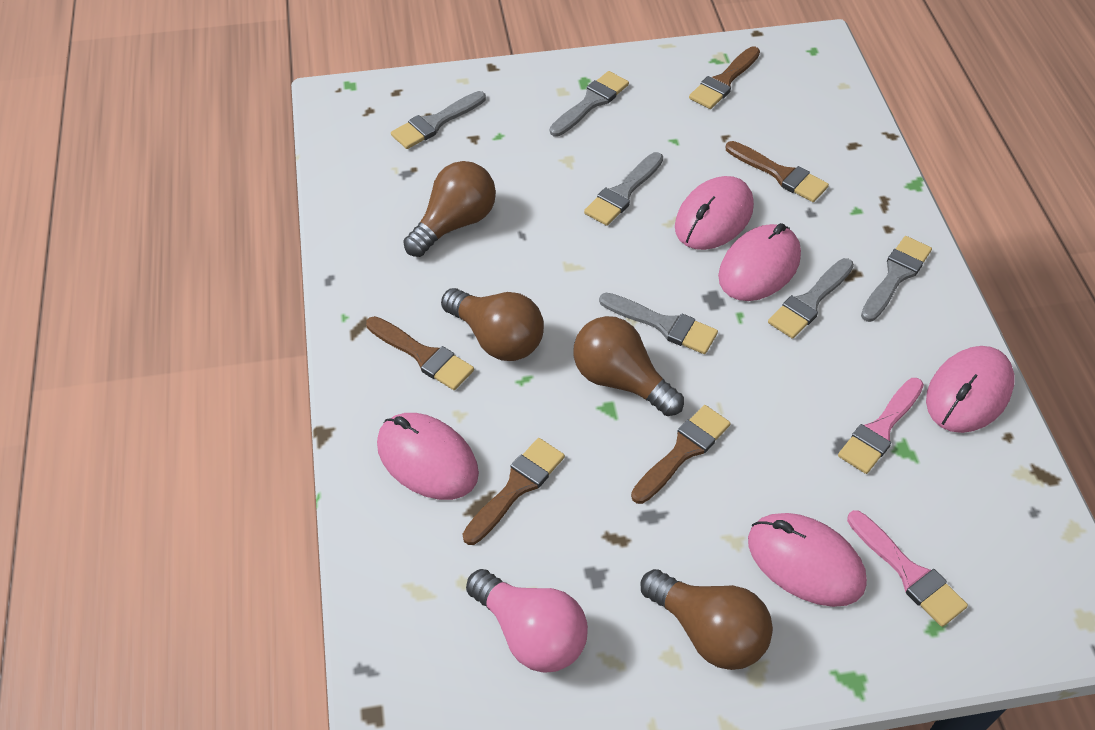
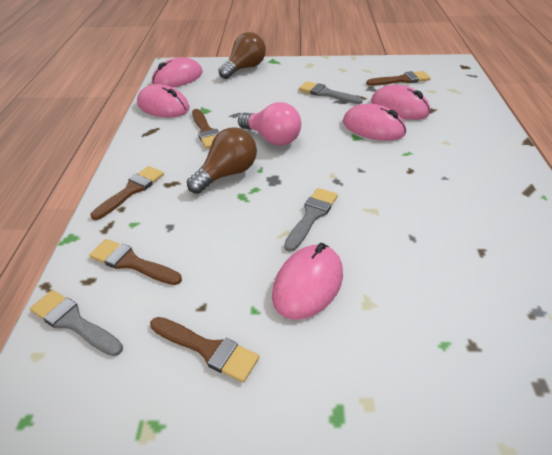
brown light bulb: 4 -> 2
grey brush: 6 -> 3
pink brush: 2 -> 0

